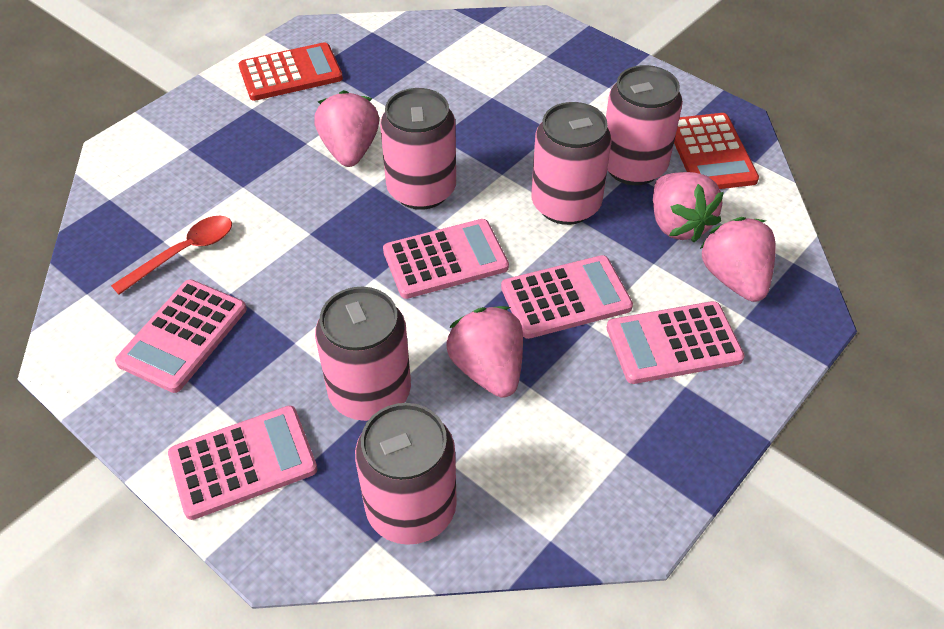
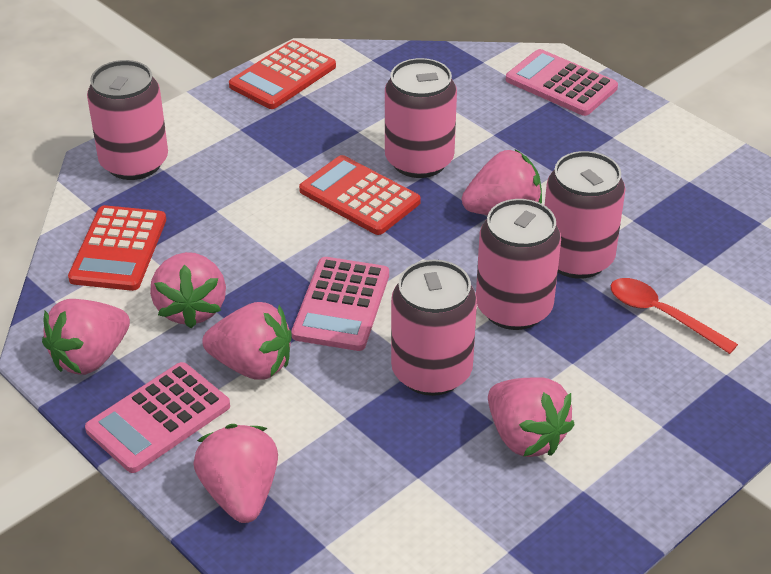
pink calculator: 5 -> 3
pink strawberry: 4 -> 6
red calculator: 2 -> 3

